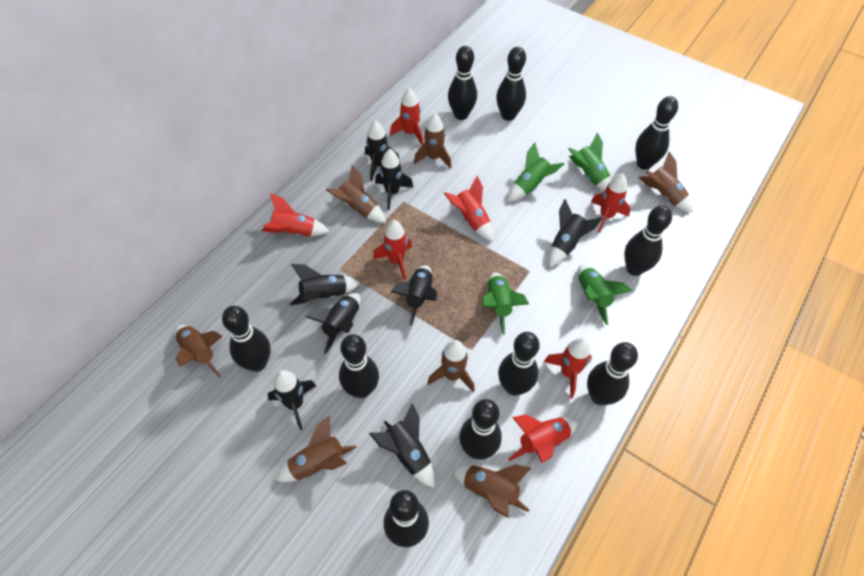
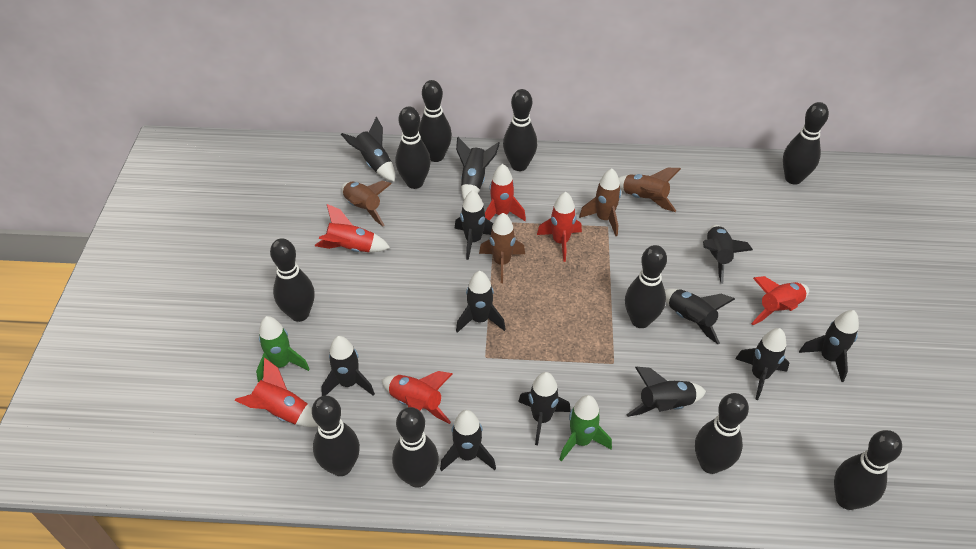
black rocket: 8 -> 12
brown rocket: 7 -> 4
green rocket: 4 -> 2
red rocket: 7 -> 6

